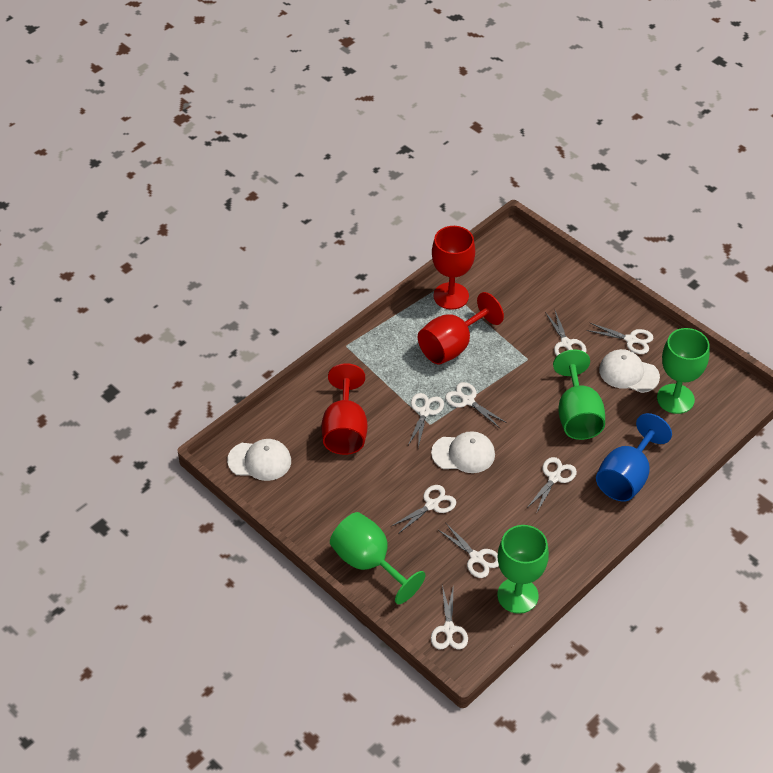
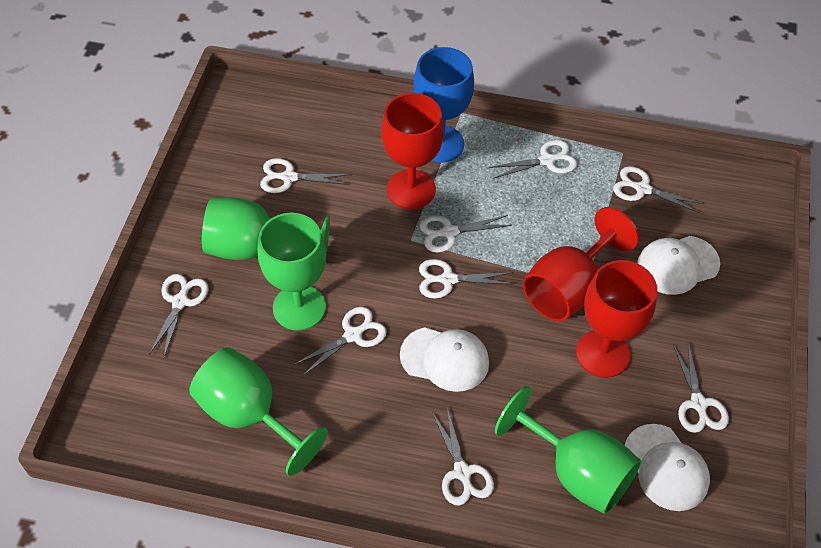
white scissors: 8 -> 9

